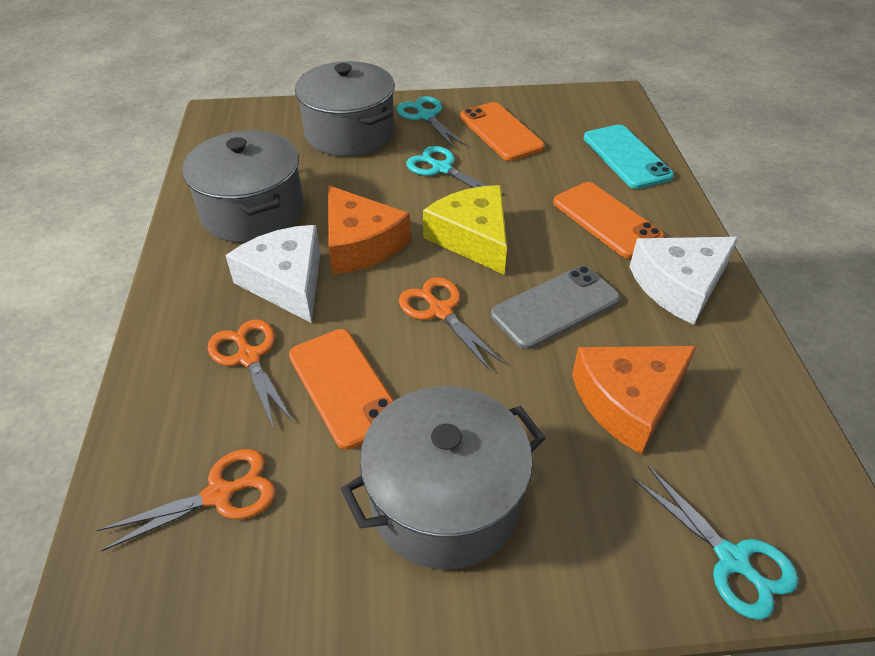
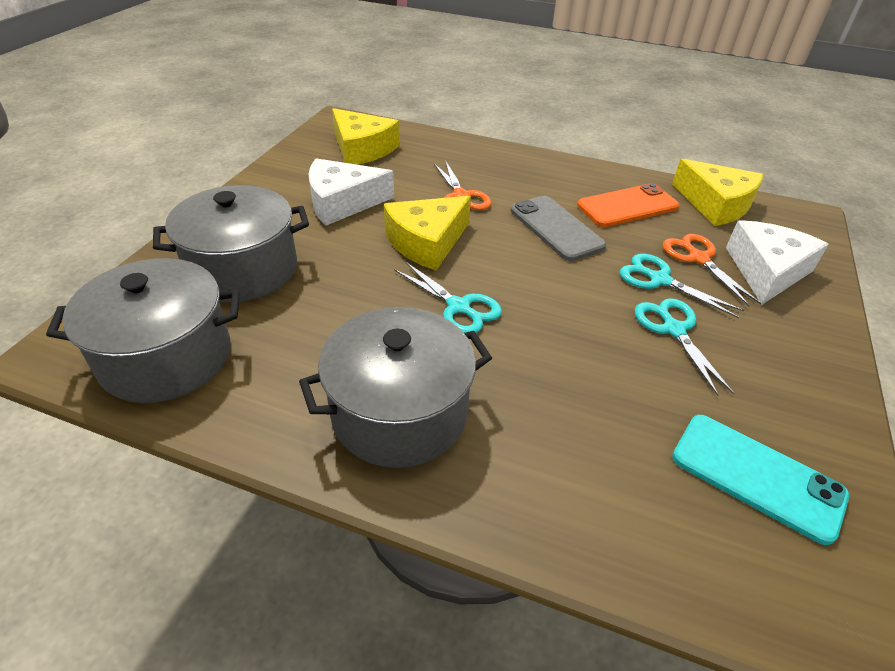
orange cheese: 2 -> 0
orange phone: 3 -> 1
orange scissors: 3 -> 2
yellow cheese: 1 -> 3

